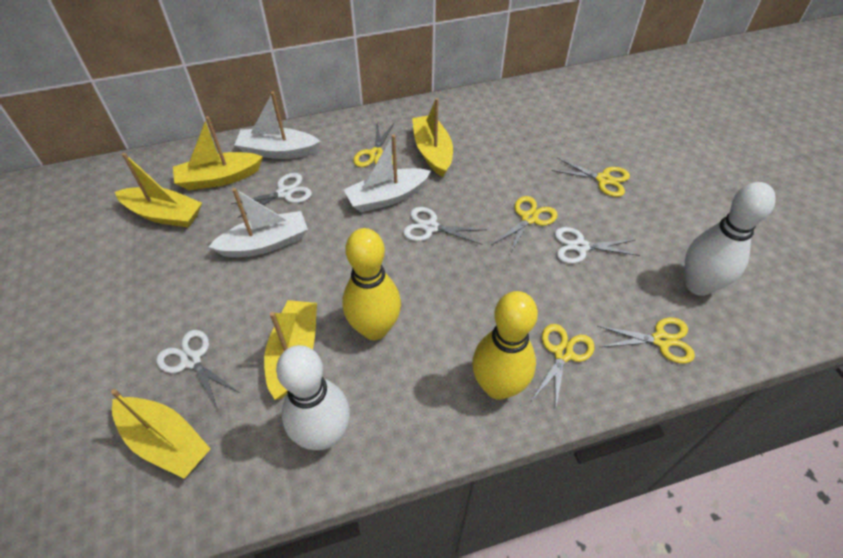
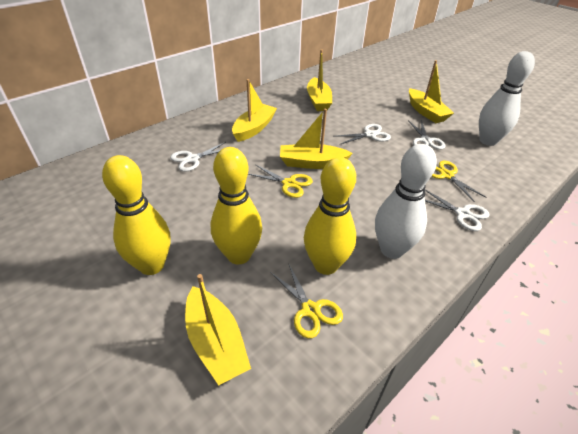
white boat: 3 -> 0
yellow bowling pin: 2 -> 3
yellow scissors: 5 -> 3

